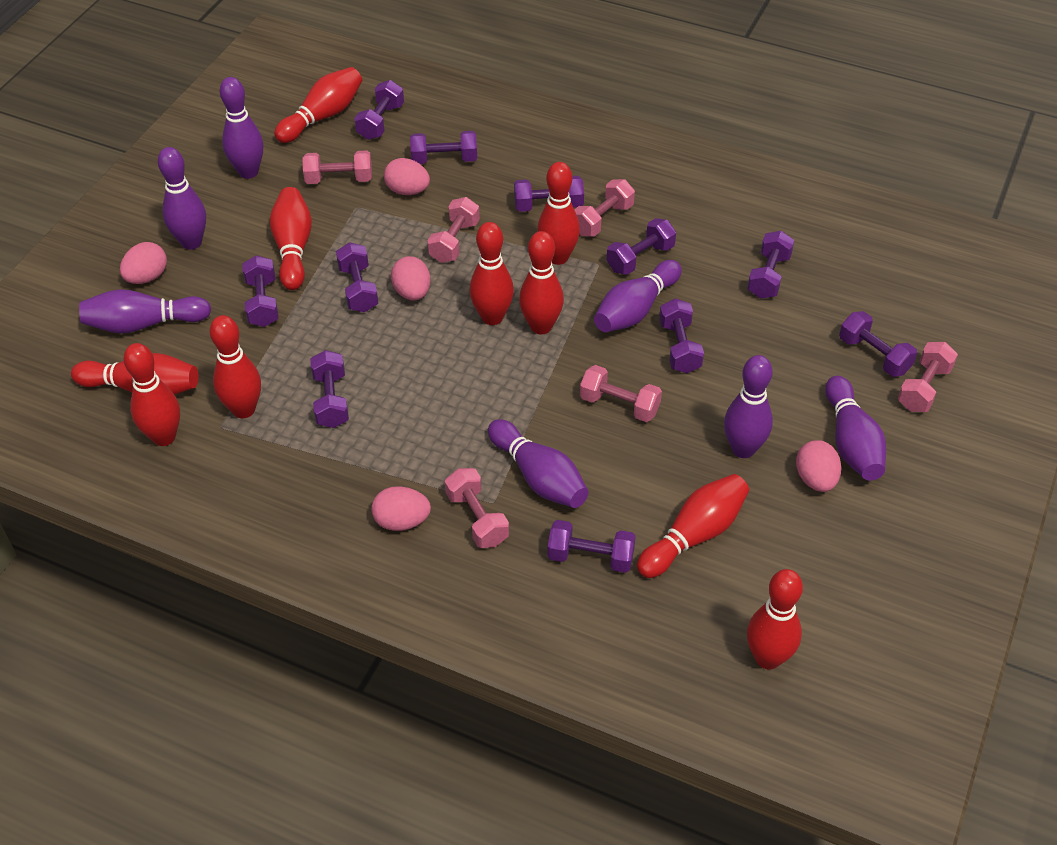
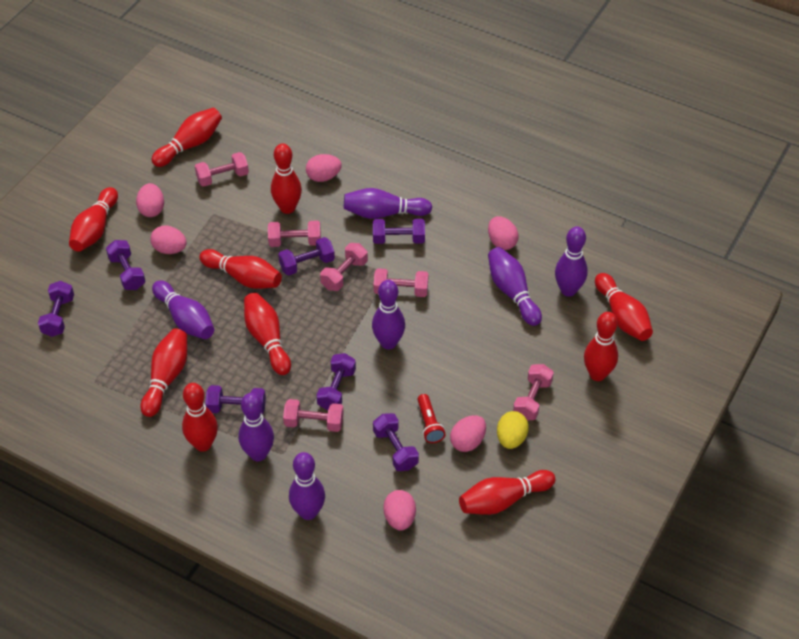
pink egg: 5 -> 6
purple dumbbell: 11 -> 7
red flashlight: 0 -> 1
yellow egg: 0 -> 1

